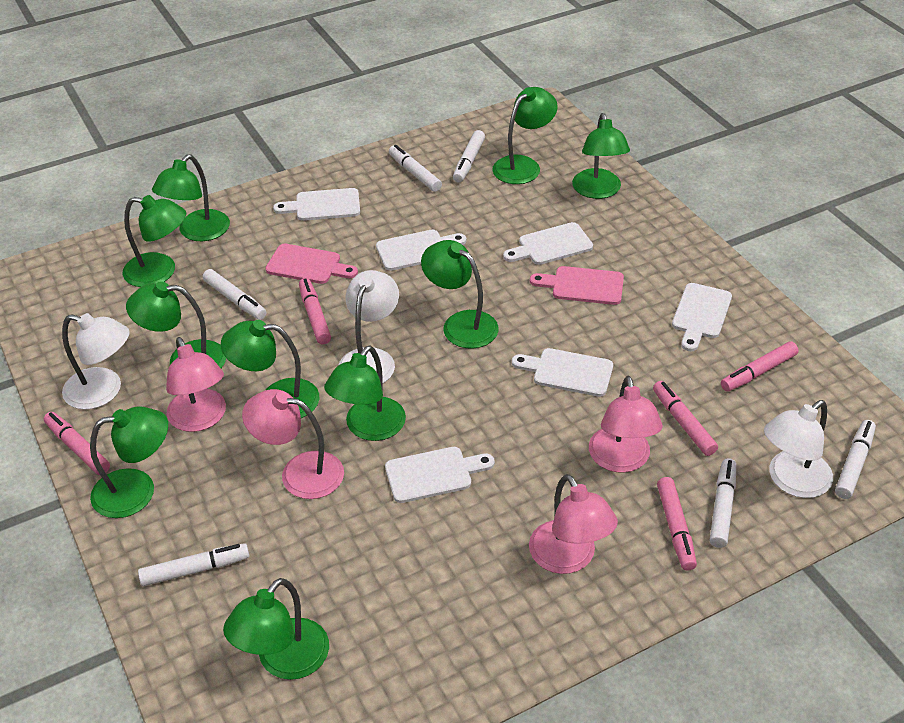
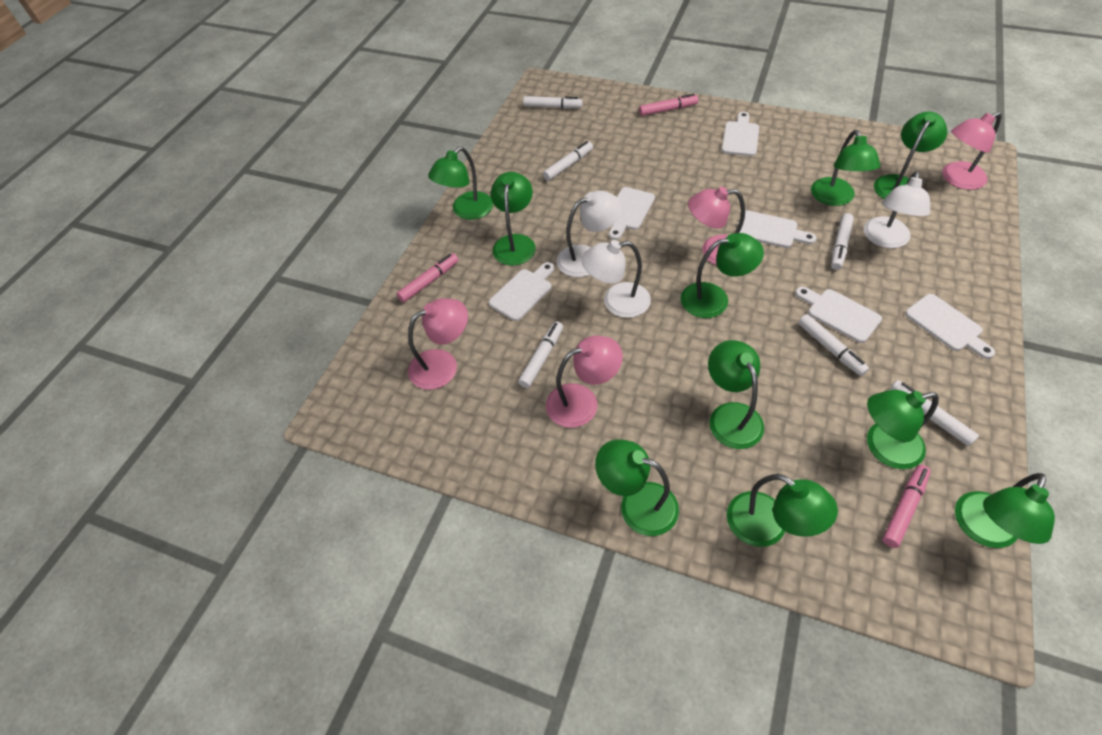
pink cutting board: 2 -> 0
pink marker: 5 -> 3

